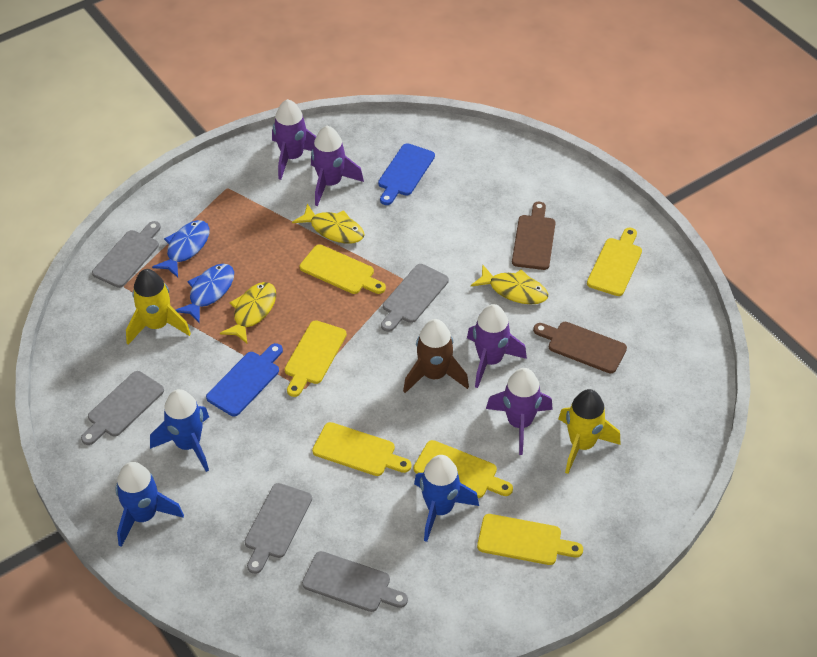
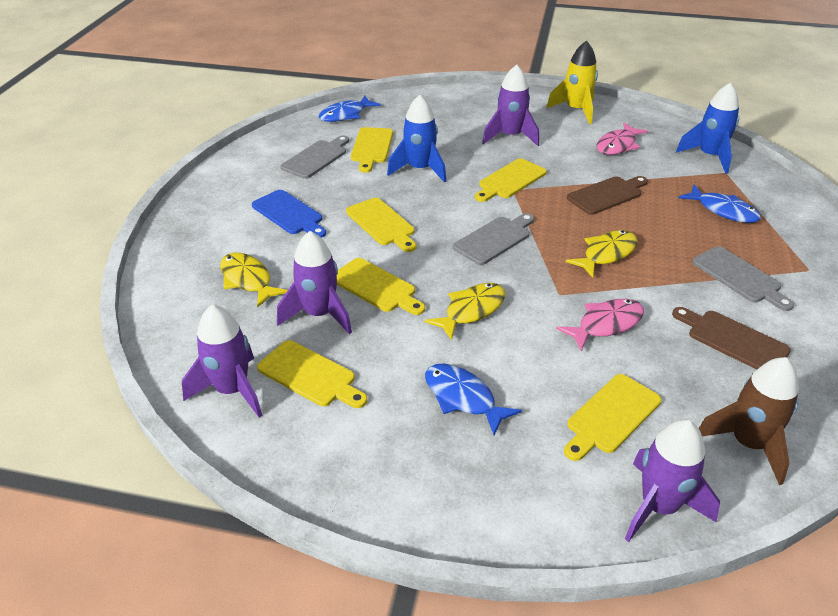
blue cutting board: 2 -> 1
blue fish: 2 -> 3
blue rocket: 3 -> 2
grey cutting board: 5 -> 3
pink fish: 0 -> 2
yellow rocket: 2 -> 1

